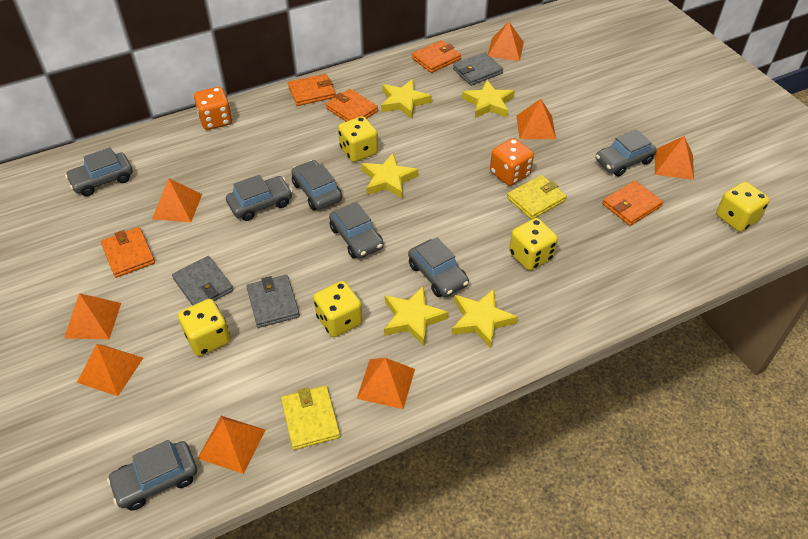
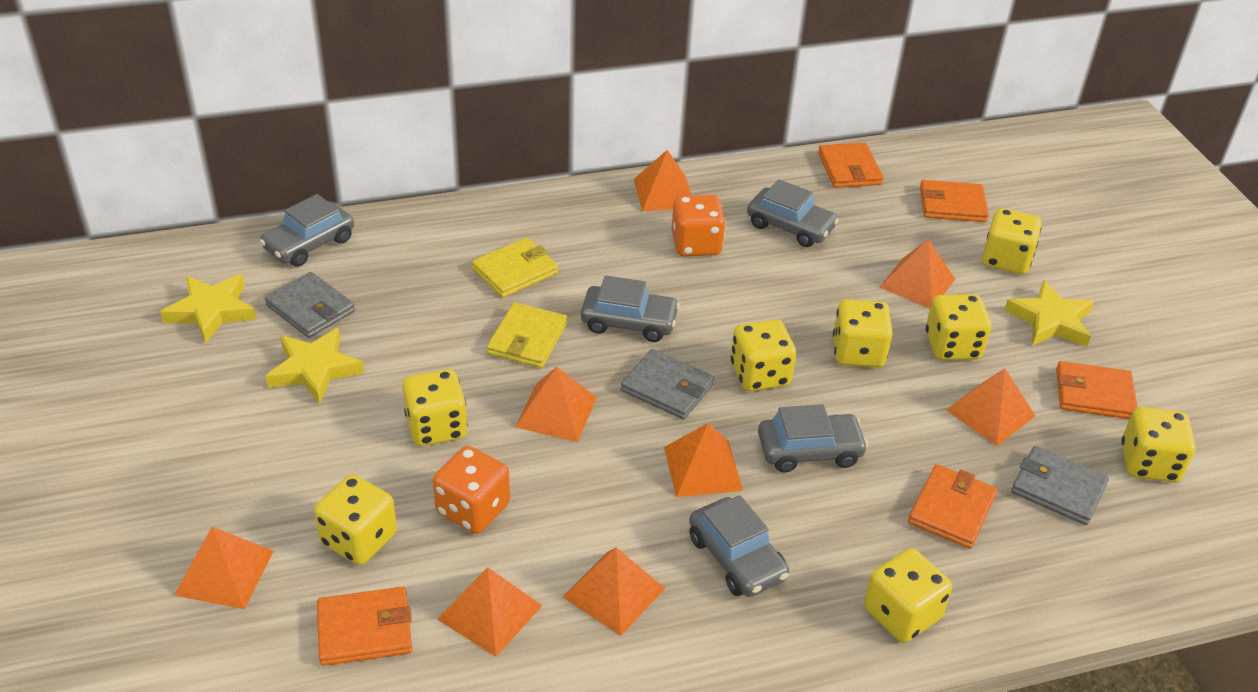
grey car: 7 -> 5
yellow dice: 5 -> 8
yellow star: 5 -> 3

